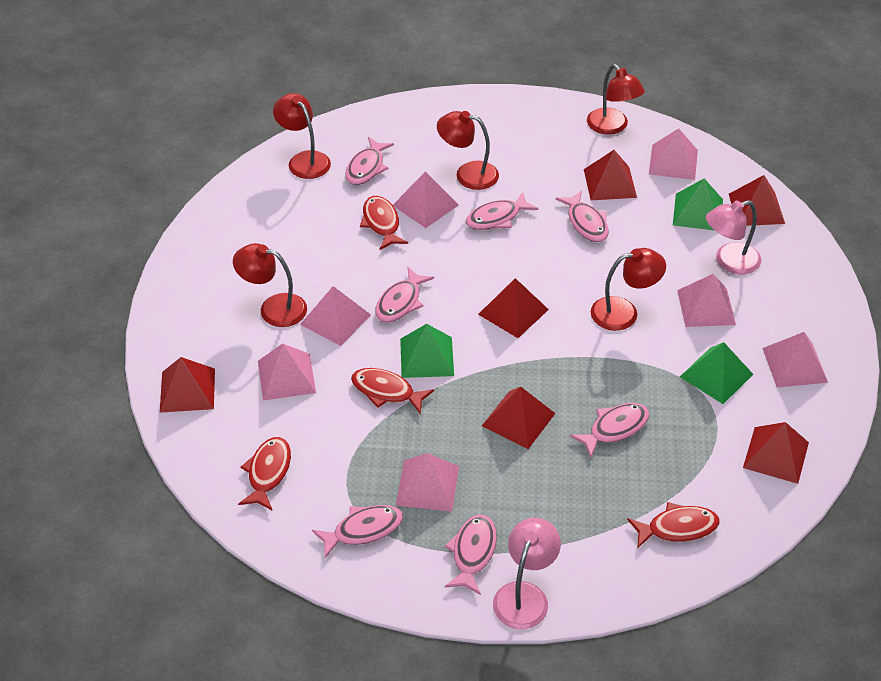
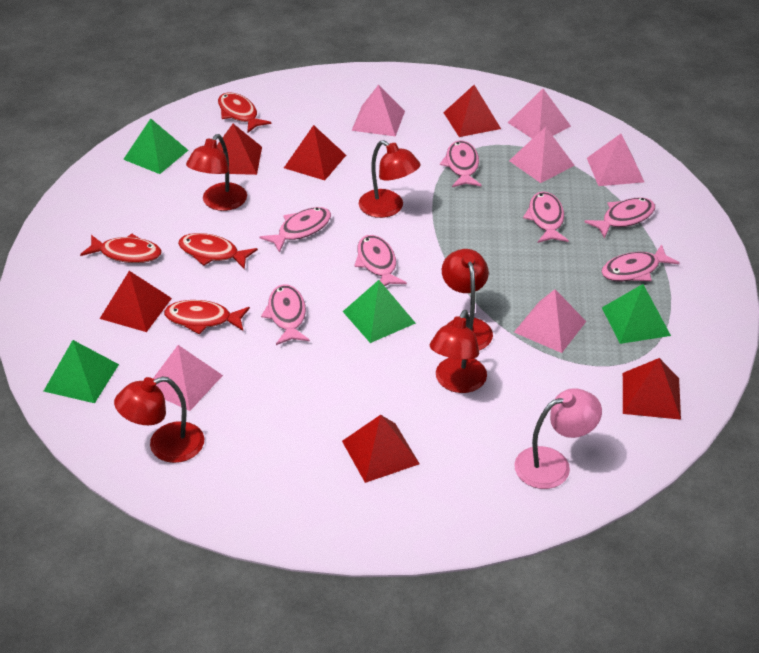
green pyramid: 3 -> 4
pink lamp: 2 -> 1
pink pyramid: 7 -> 6

